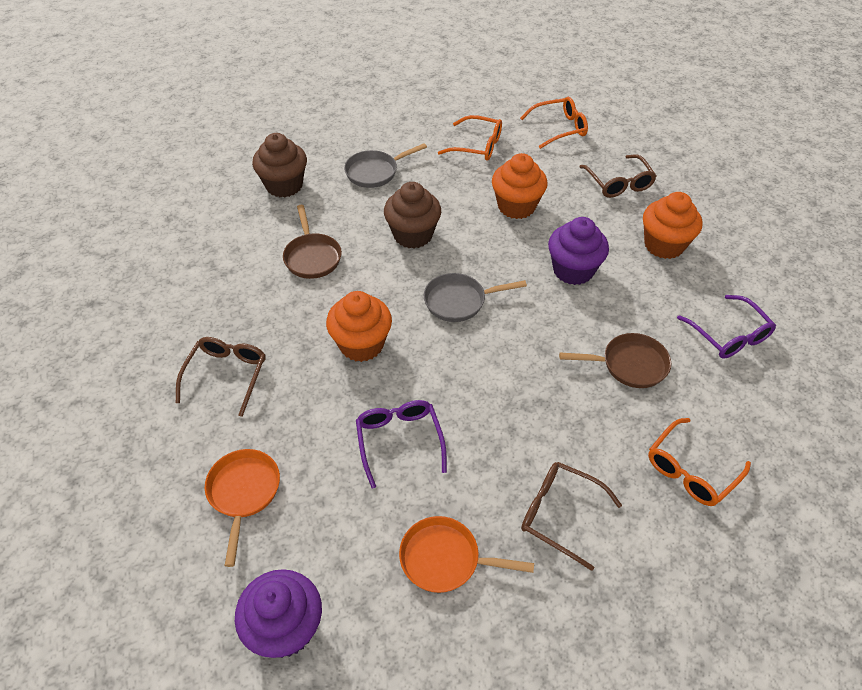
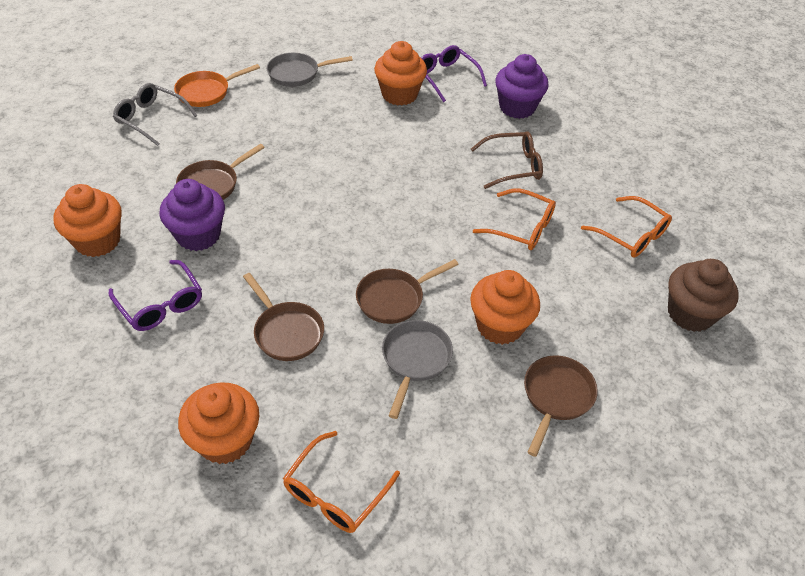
brown cupcake: 2 -> 1
brown glasses: 3 -> 1
brown pan: 2 -> 4
grey glasses: 0 -> 1
orange cupcake: 3 -> 4
orange pan: 2 -> 1

